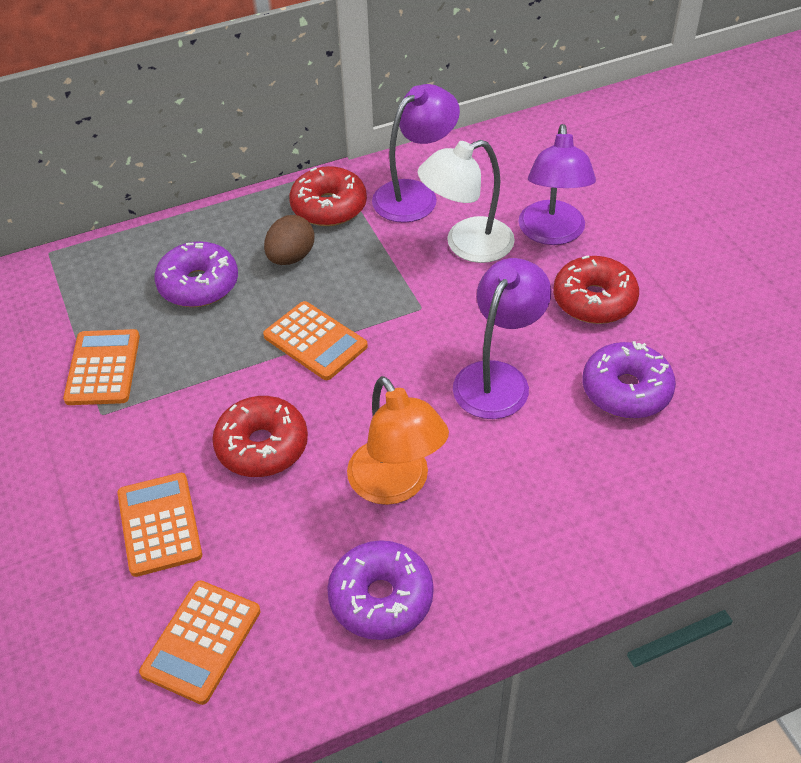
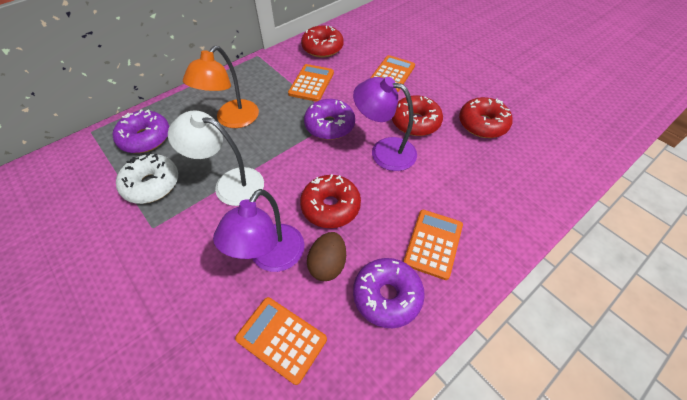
purple lamp: 3 -> 2
red donut: 3 -> 4
white donut: 0 -> 1

